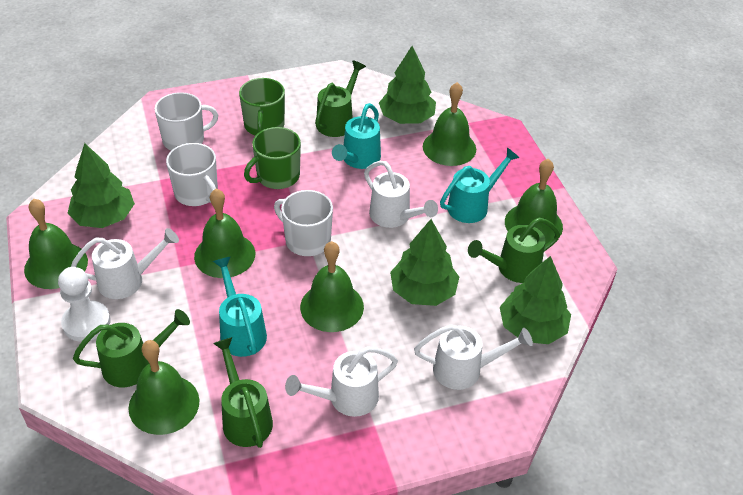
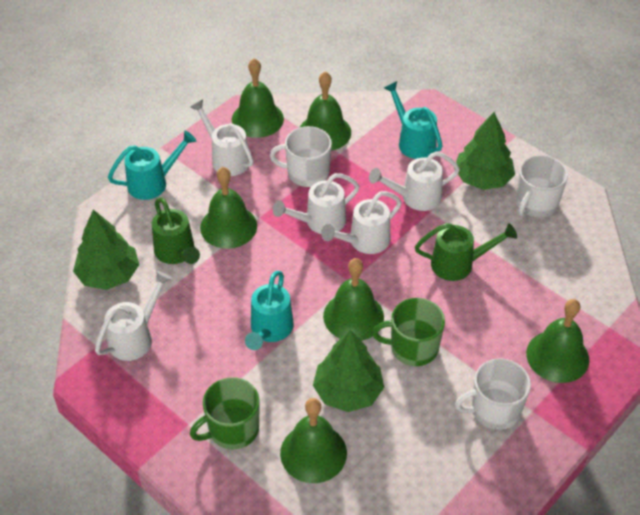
green tree: 4 -> 3
green watering can: 4 -> 2
white pawn: 1 -> 0
white watering can: 4 -> 5

